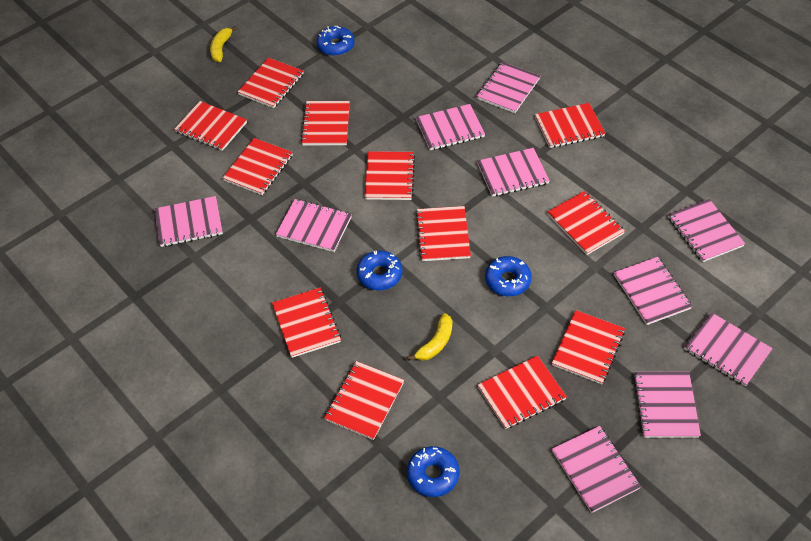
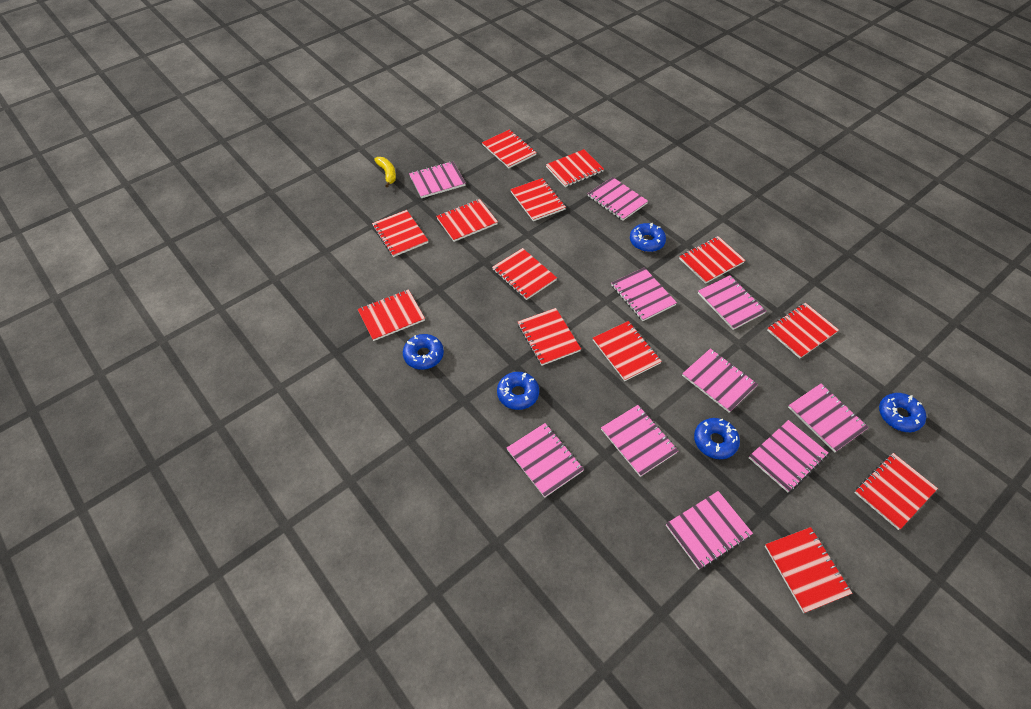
blue donut: 4 -> 5
red notebook: 12 -> 13
yellow banana: 2 -> 1

